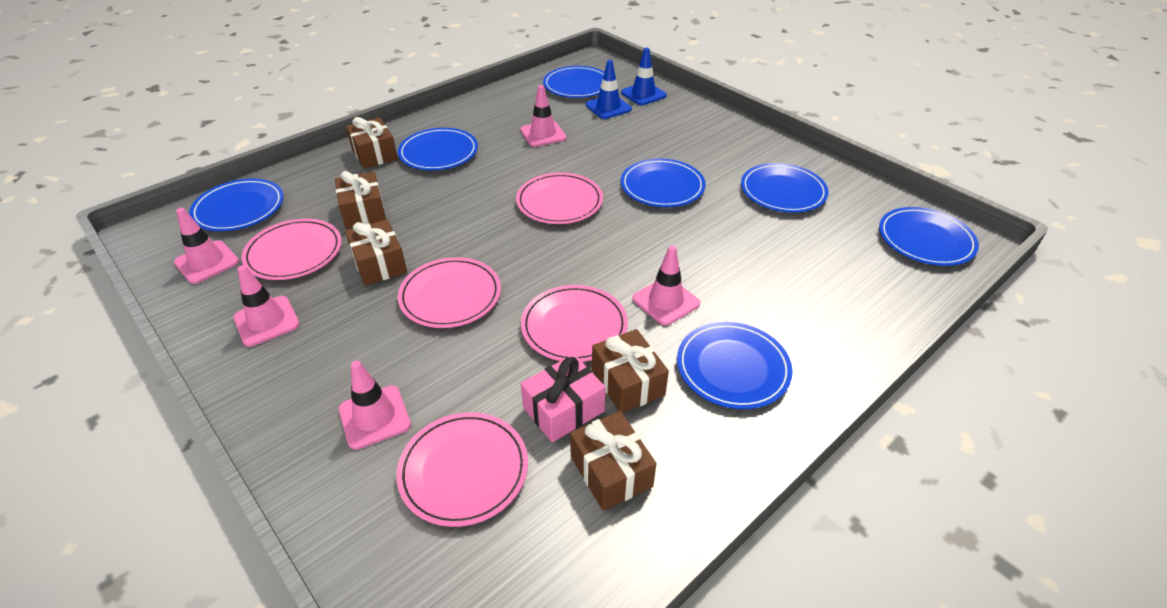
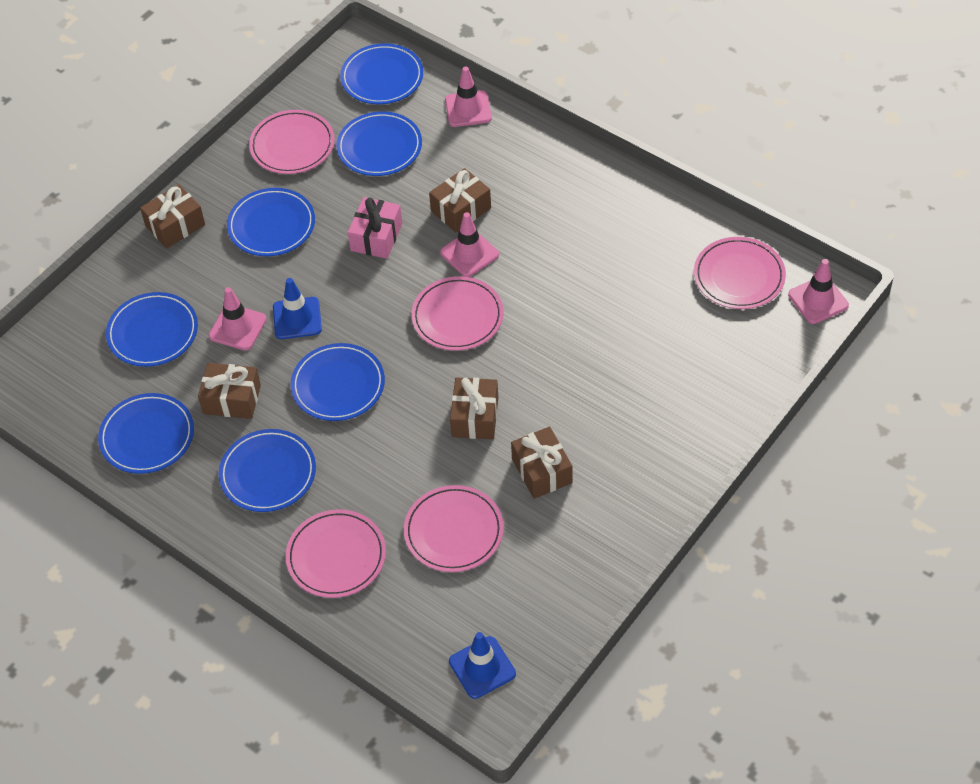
pink traffic cone: 5 -> 4

